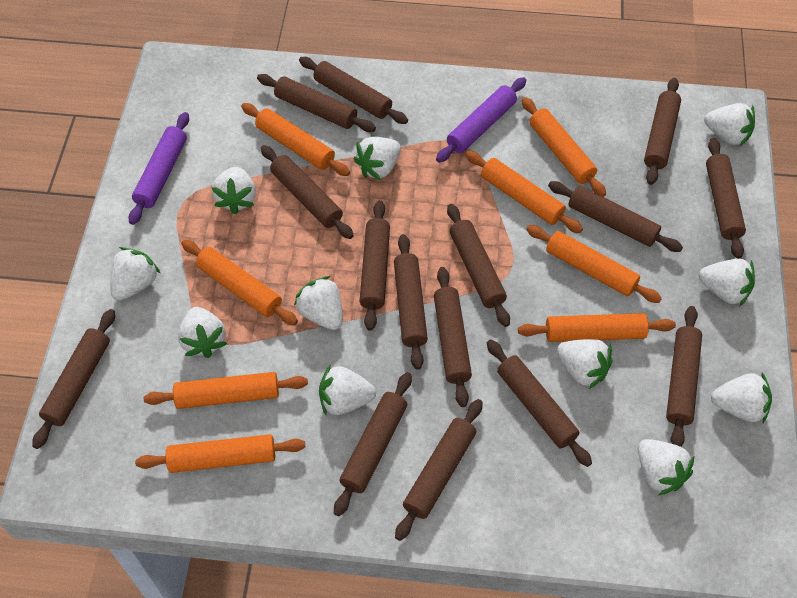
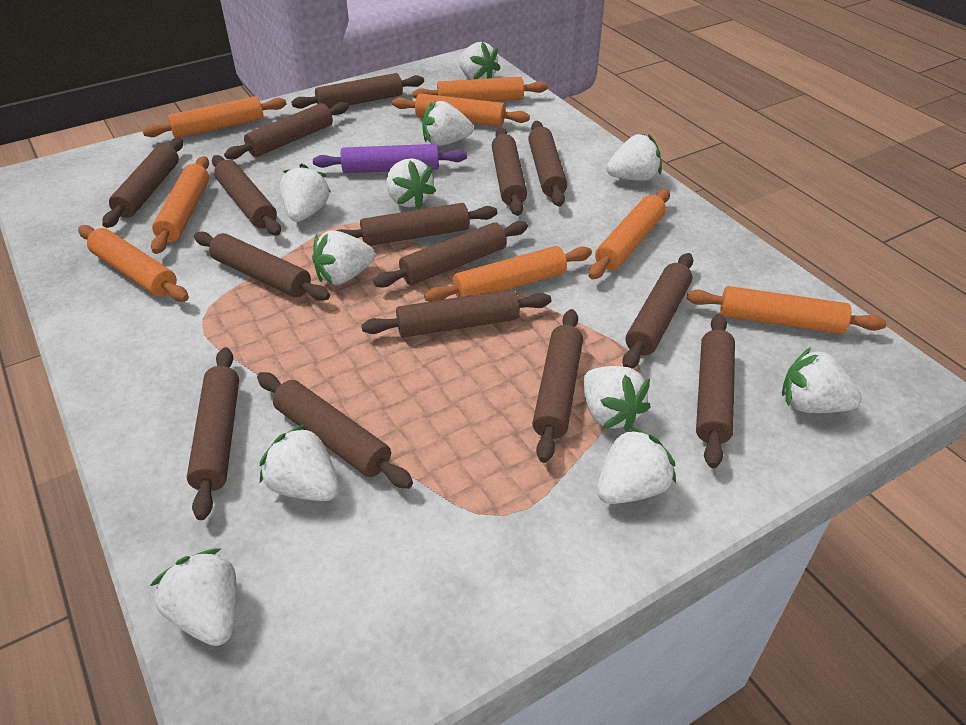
purple rolling pin: 2 -> 1

